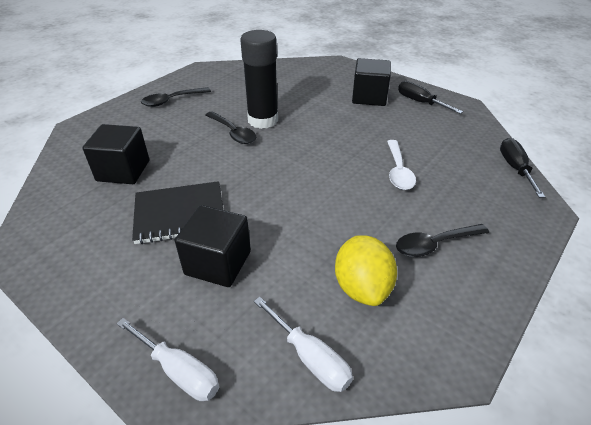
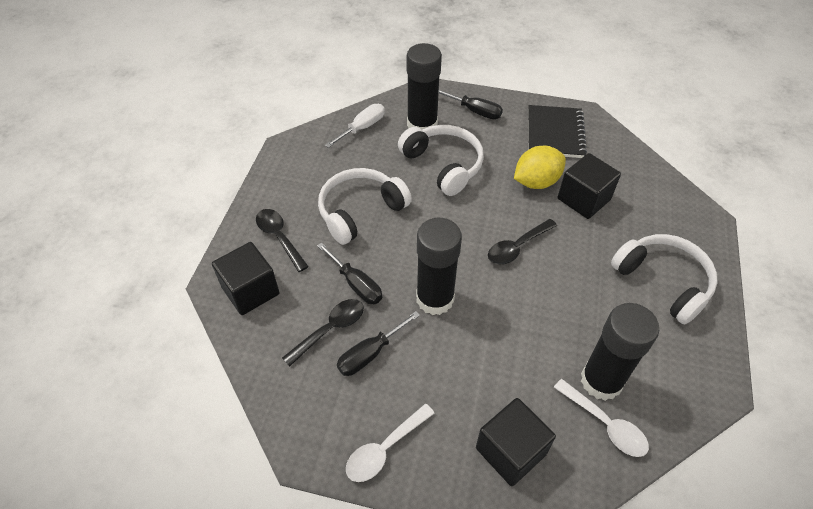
black glue stick: 1 -> 3
black screwdriver: 2 -> 3
white headphones: 0 -> 3
white screwdriver: 2 -> 1
white spoon: 1 -> 2

